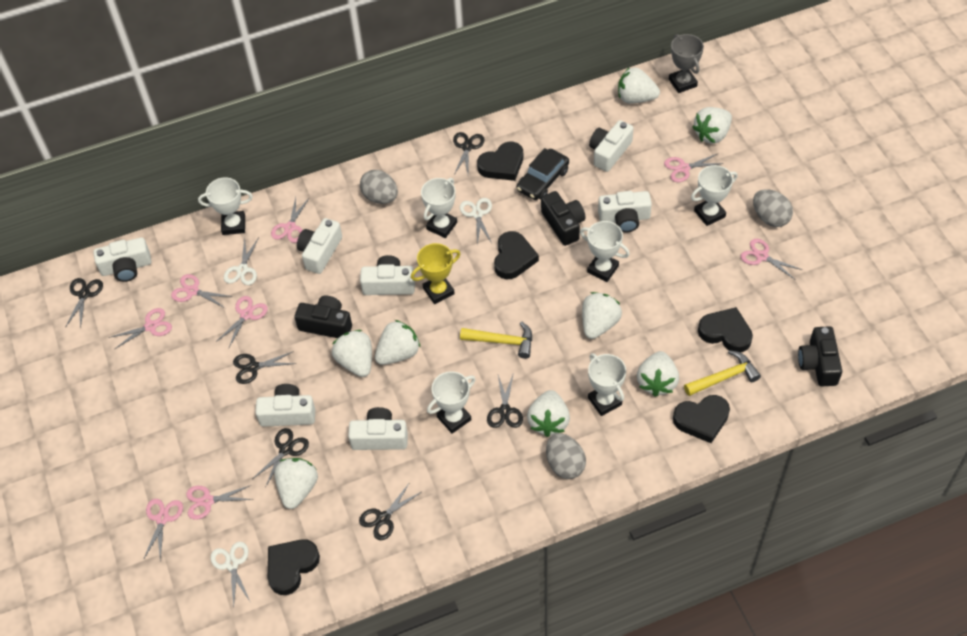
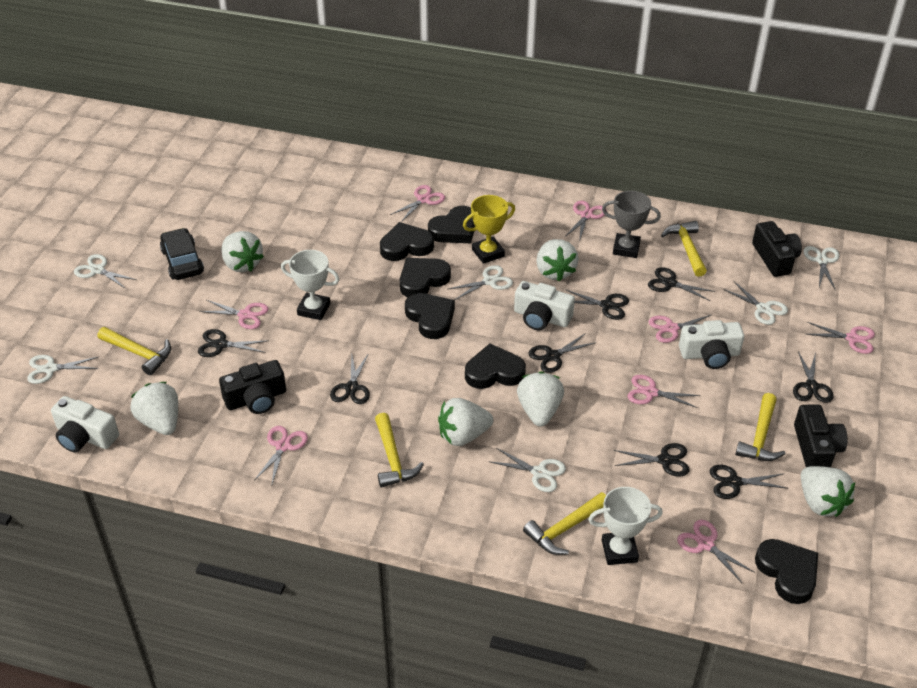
black heart: 5 -> 6
black scissors: 6 -> 8
grey egg: 3 -> 0
white camera: 7 -> 3
white scissors: 3 -> 6
white strawberry: 8 -> 6
white trophy: 6 -> 2
yellow hammer: 2 -> 5

